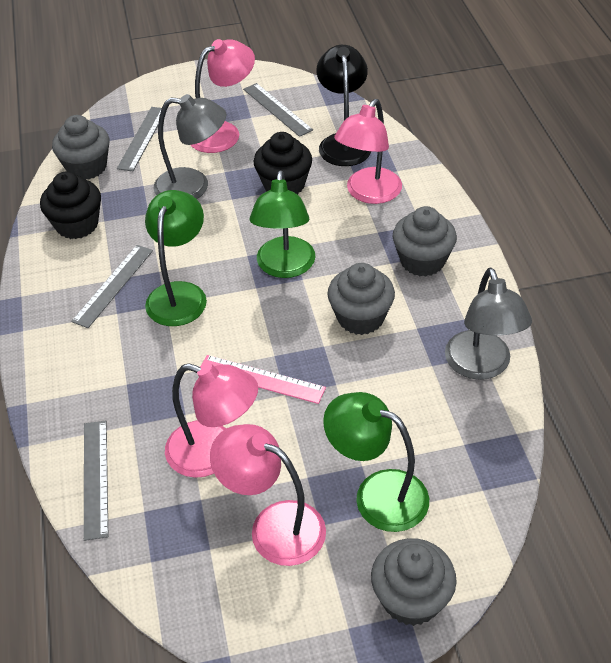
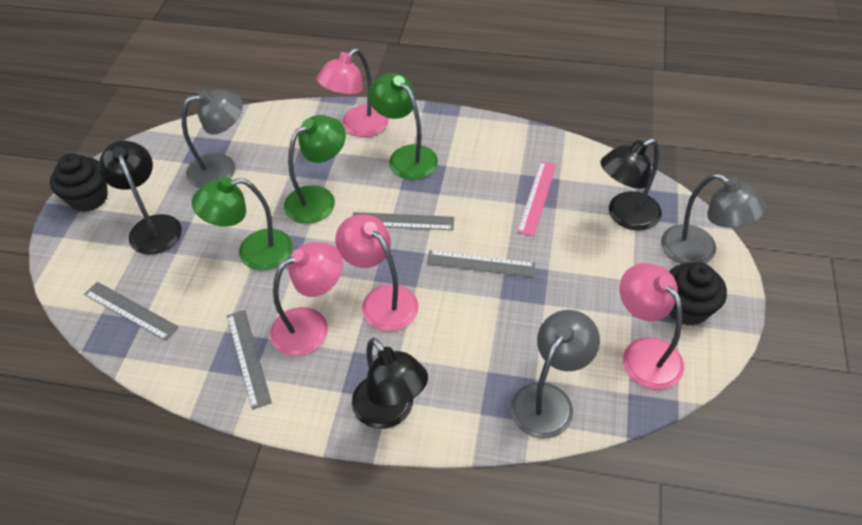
black lamp: 1 -> 3
grey cupcake: 4 -> 0
grey lamp: 2 -> 3

